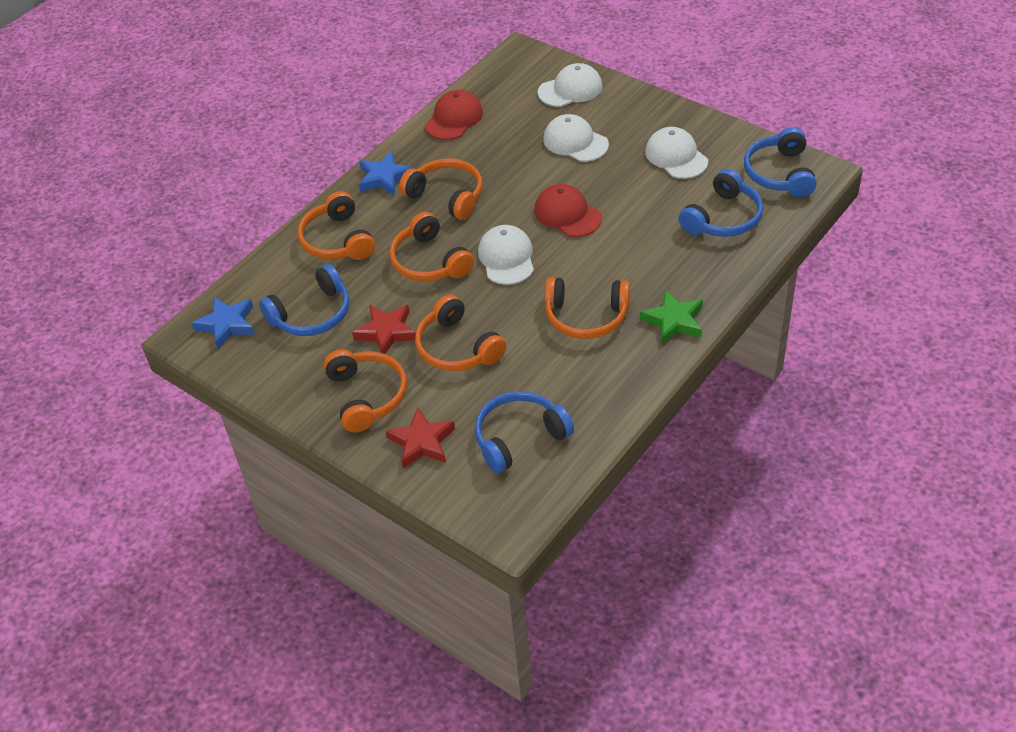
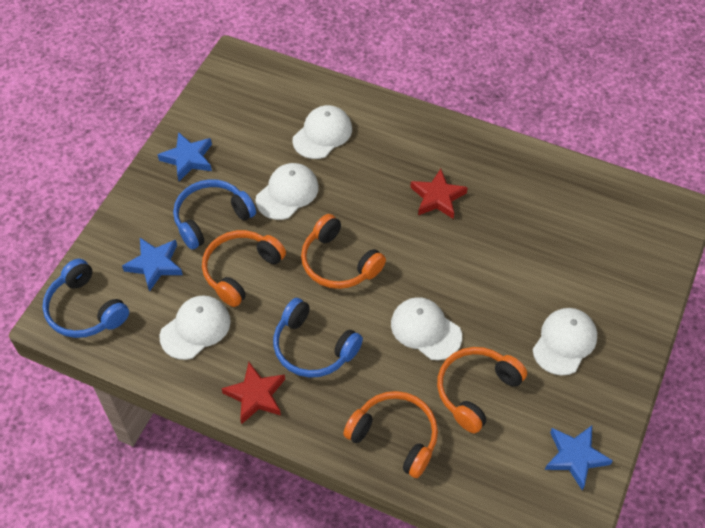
blue headphones: 4 -> 3
blue star: 2 -> 3
green star: 1 -> 0
orange headphones: 6 -> 4
red cap: 2 -> 0
white cap: 4 -> 5

